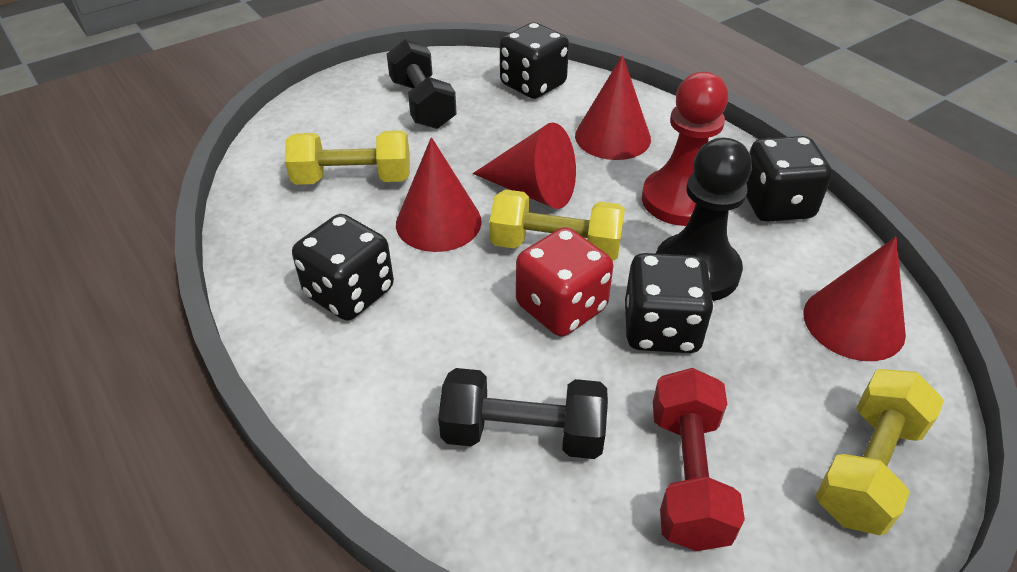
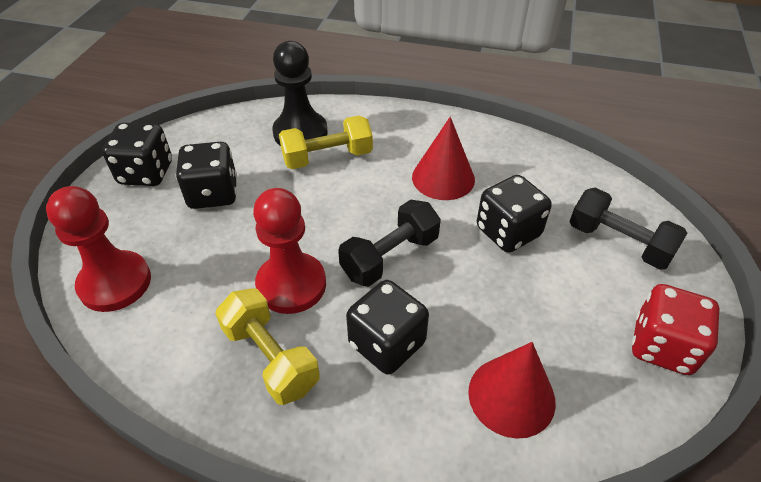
red cone: 4 -> 2
red dumbbell: 1 -> 0
red pawn: 1 -> 2
yellow dumbbell: 3 -> 2

